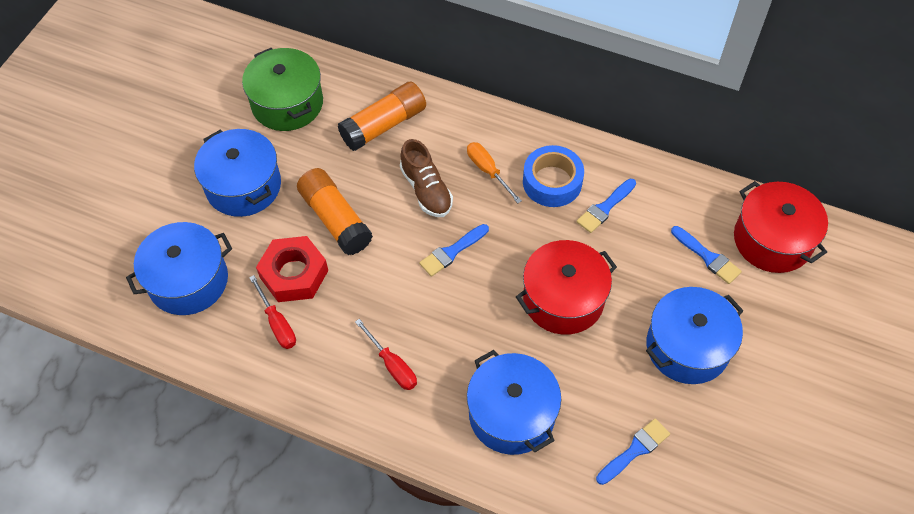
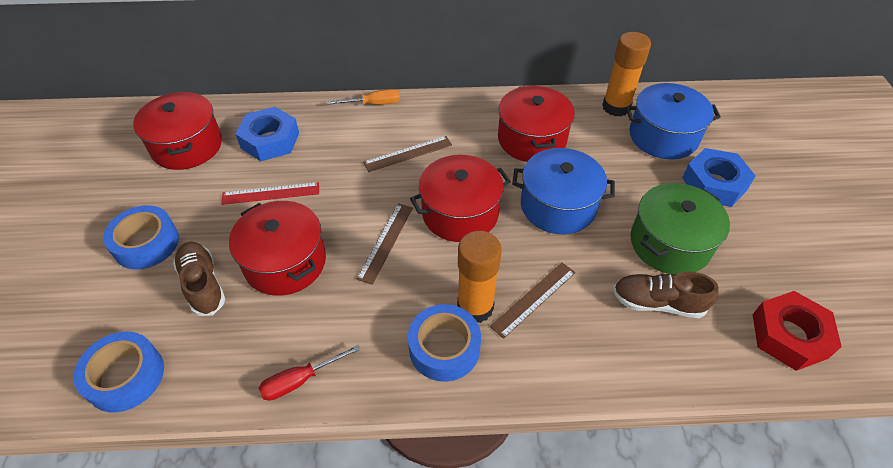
blue brush: 4 -> 0
blue nut: 0 -> 2
blue pot: 4 -> 2
blue tape: 1 -> 3
brown ruler: 0 -> 3
brown shoe: 1 -> 2
red pot: 2 -> 4
red ruler: 0 -> 1
red screwdriver: 2 -> 1

